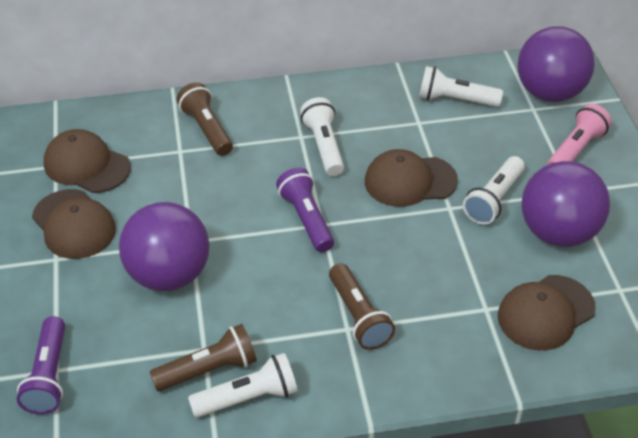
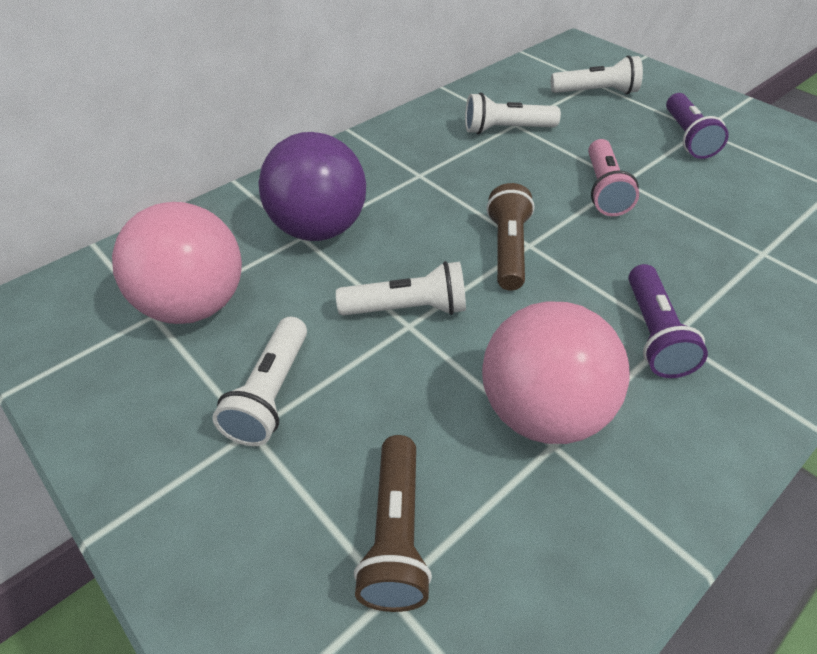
brown cap: 4 -> 0
brown flashlight: 3 -> 2
pink ball: 0 -> 2
purple ball: 3 -> 1

